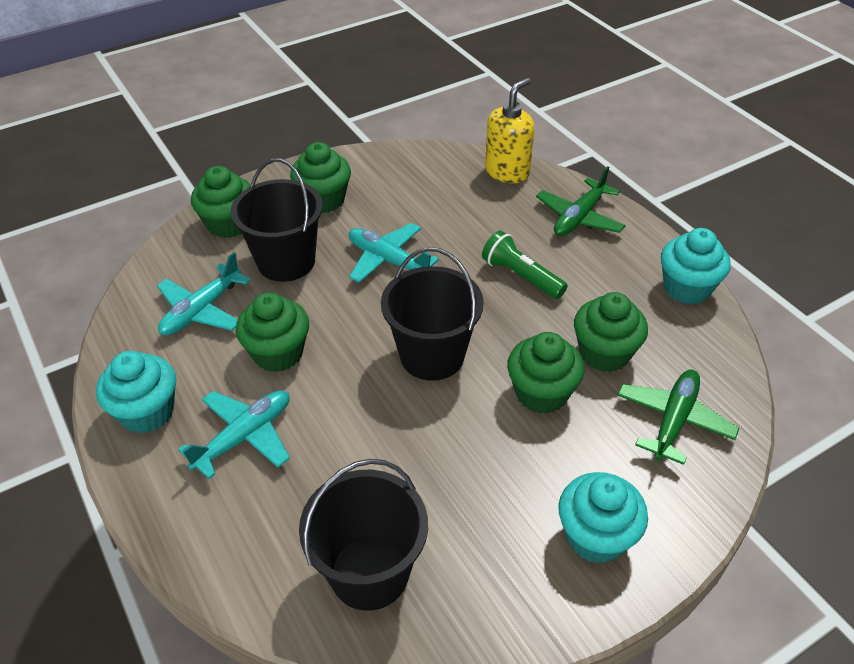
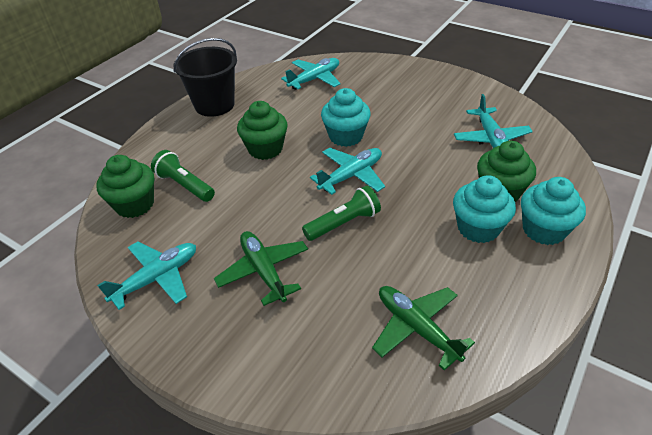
black bucket: 3 -> 1
green cupcake: 5 -> 3
green flashlight: 1 -> 2
turquoise plane: 3 -> 4
yellow soap dispenser: 1 -> 0

